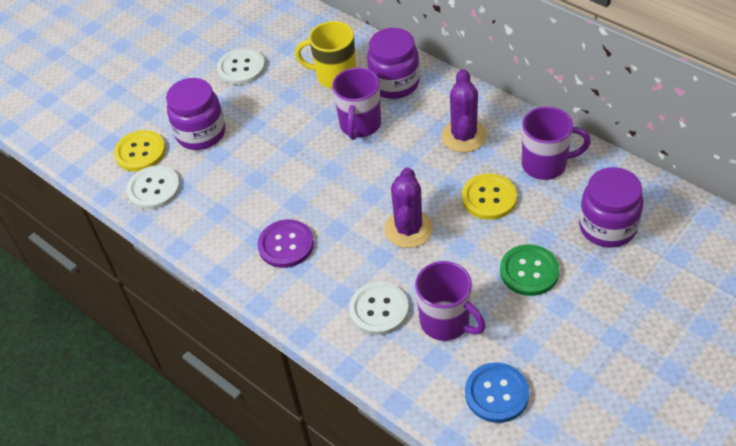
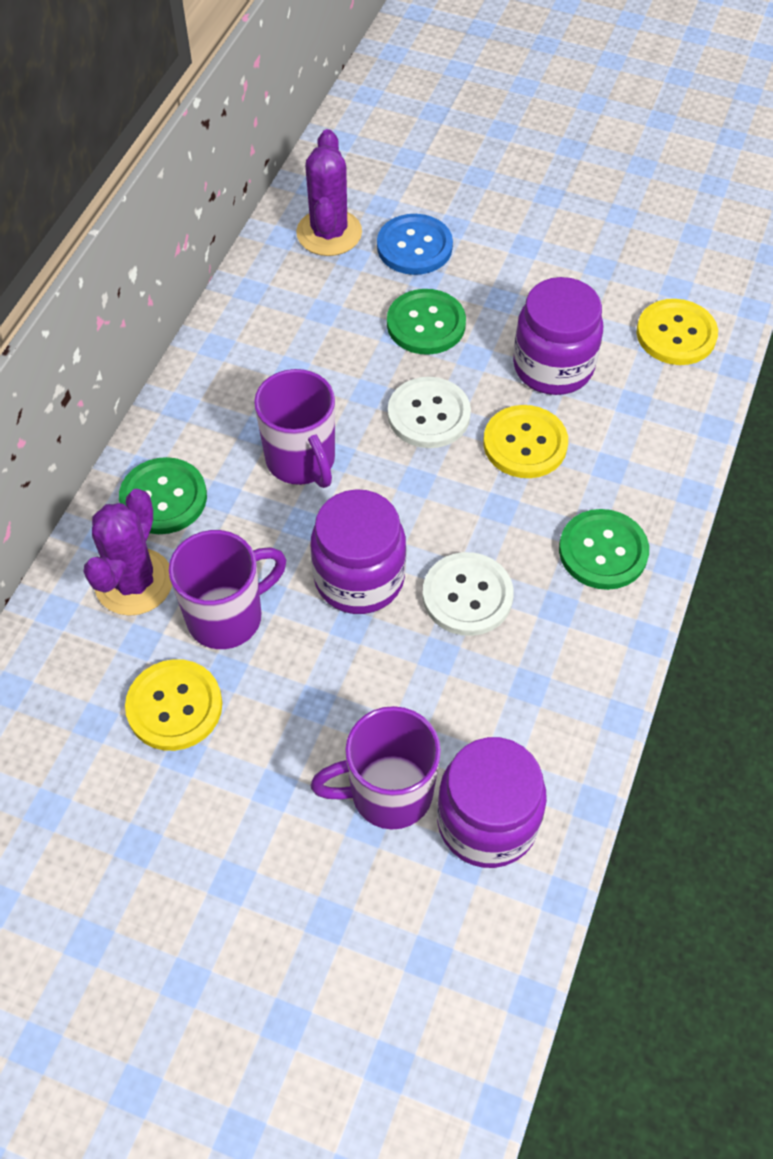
green button: 1 -> 3
purple button: 1 -> 0
white button: 3 -> 2
yellow button: 2 -> 3
yellow mug: 1 -> 0

